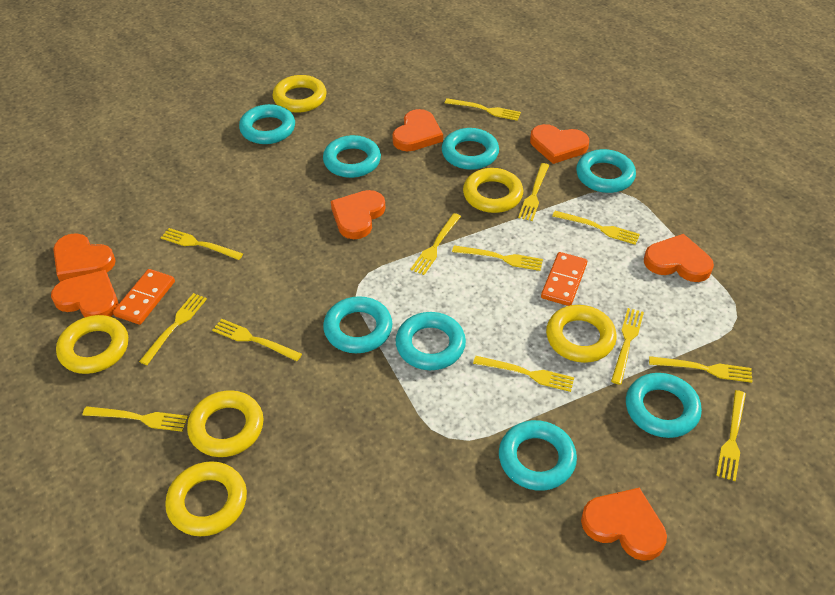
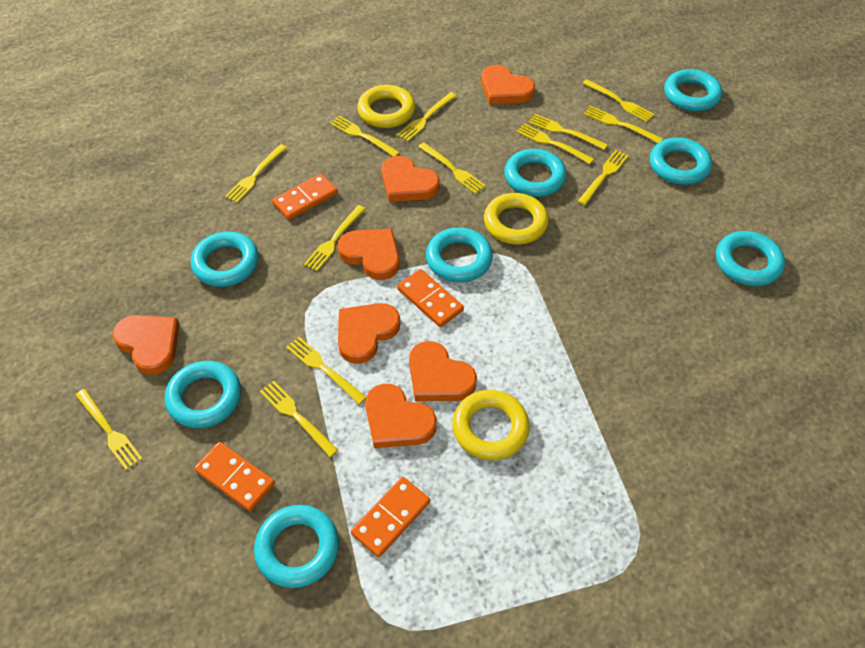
orange domino: 2 -> 4
yellow ring: 6 -> 3

